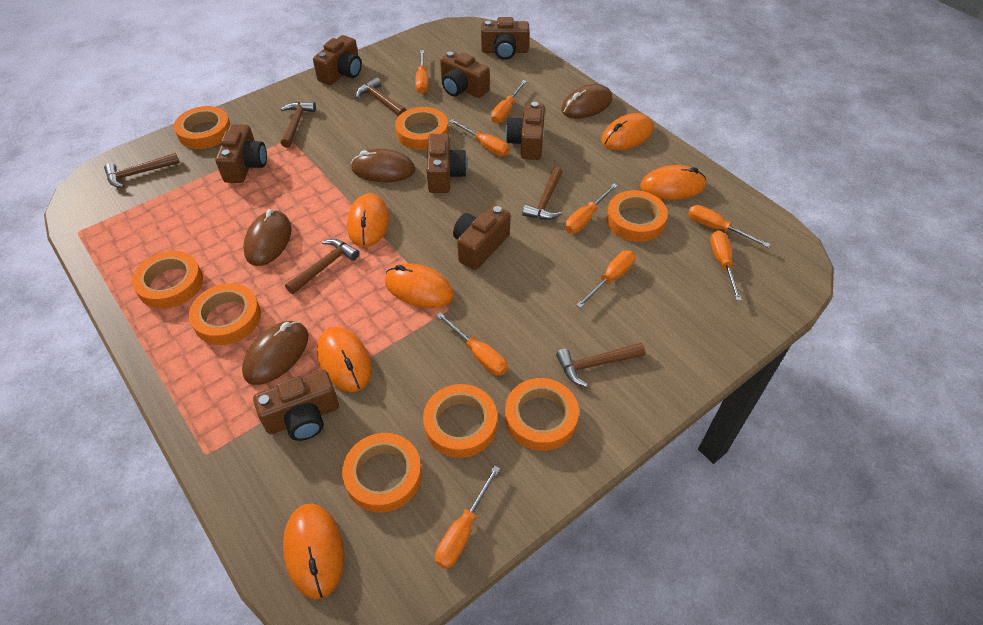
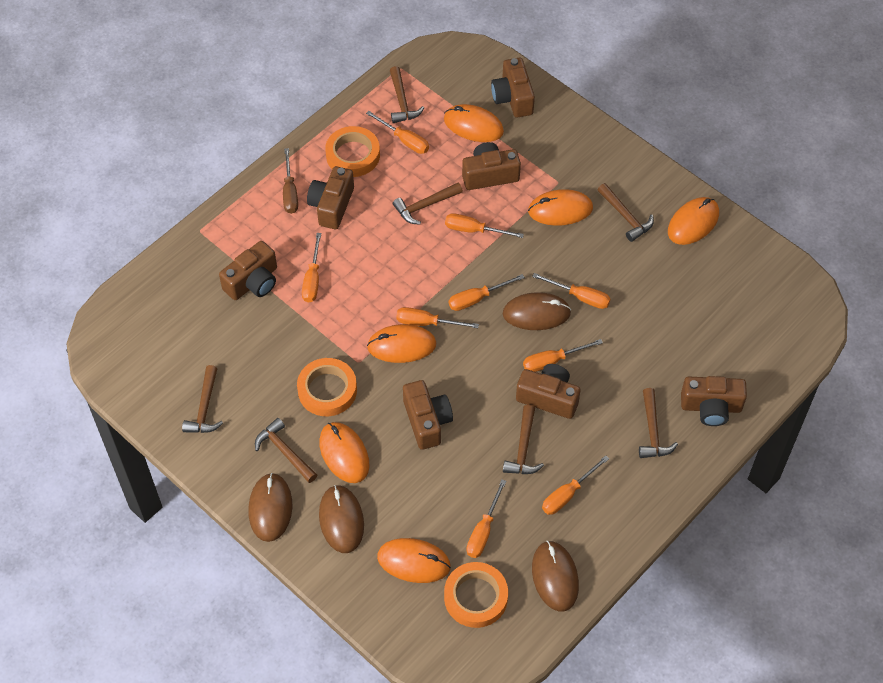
brown camera: 8 -> 7
brown hammer: 6 -> 7
brown screwdriver: 0 -> 1
orange tape: 8 -> 3

